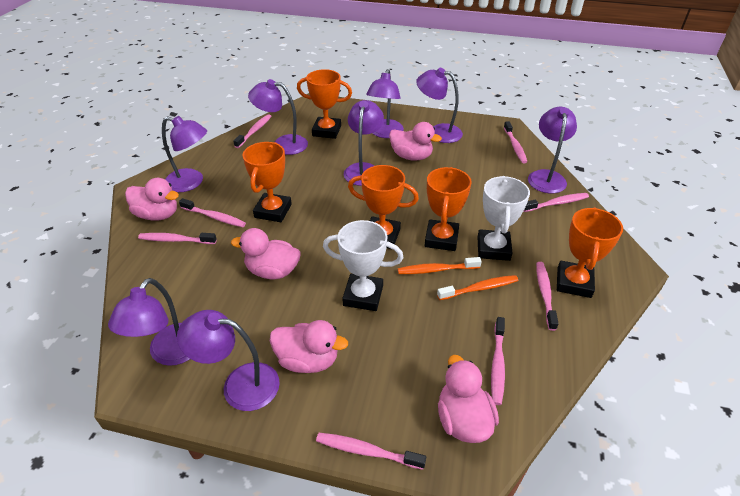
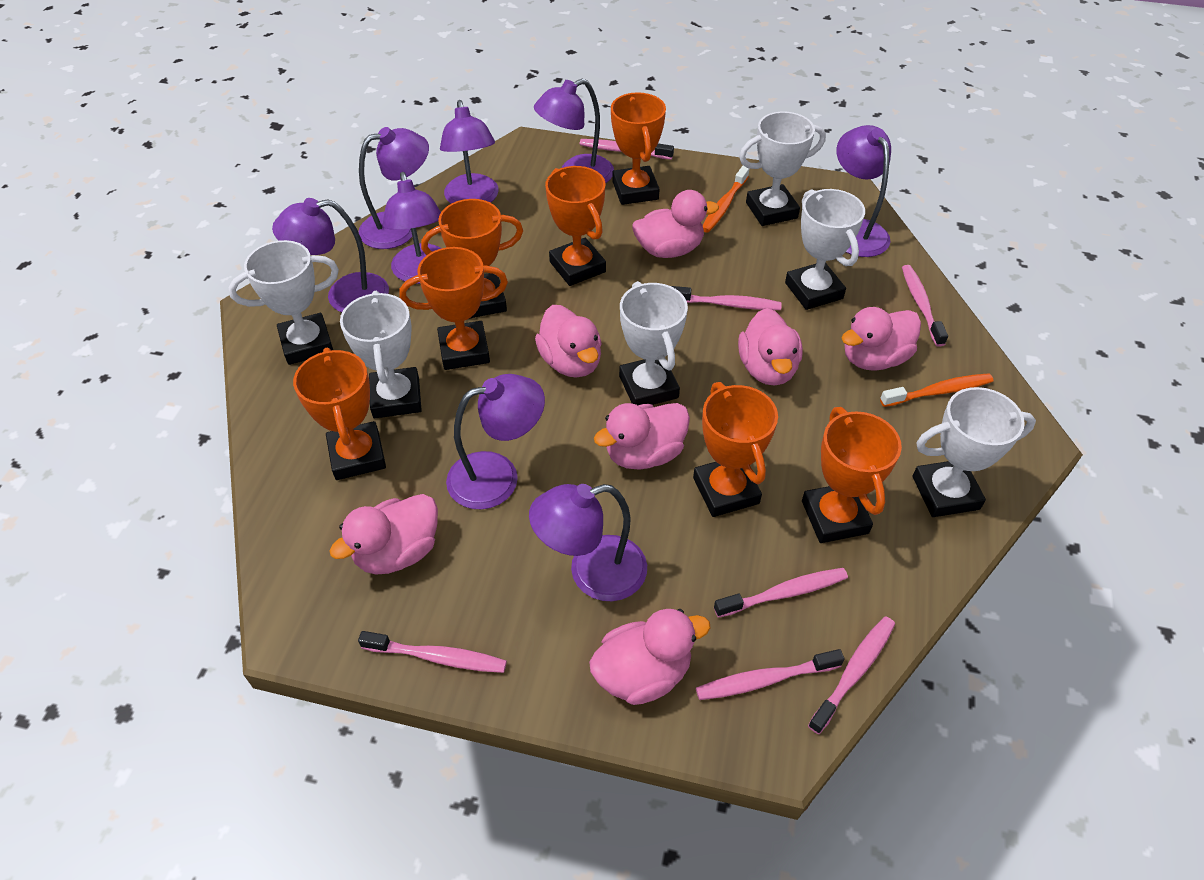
orange trophy: 5 -> 7
pink duck: 5 -> 7
pink toothbrush: 8 -> 7
white trophy: 2 -> 6

